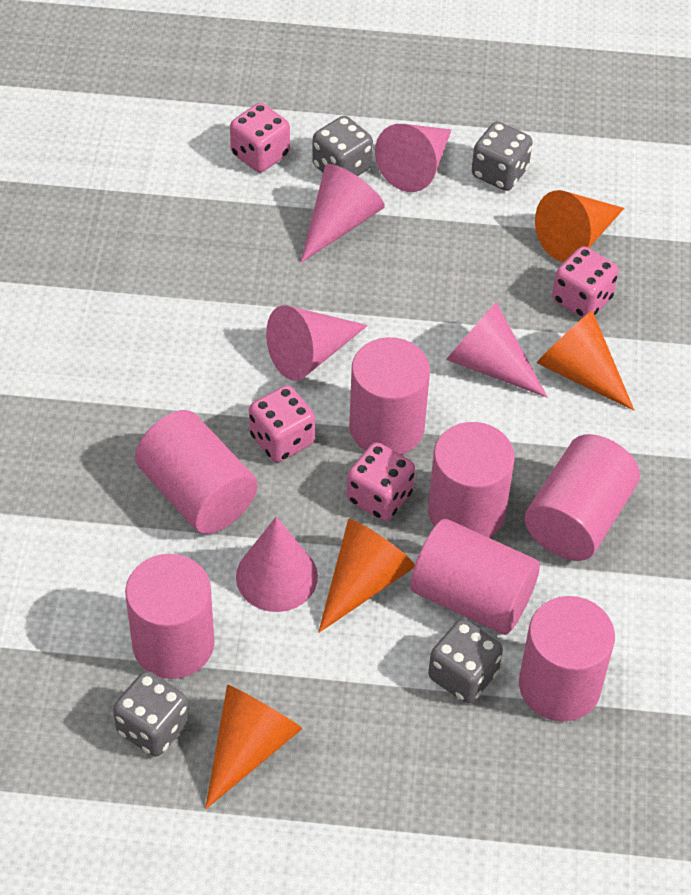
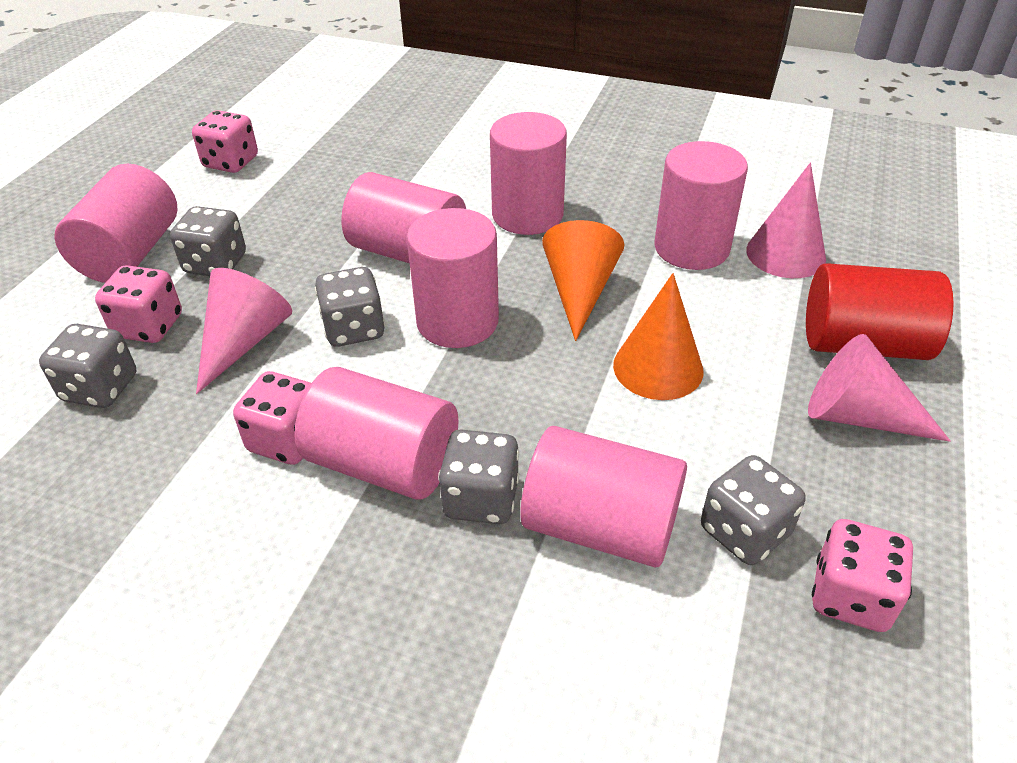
grey dice: 4 -> 5
orange cone: 4 -> 2
pink cone: 5 -> 3
red cylinder: 0 -> 1

